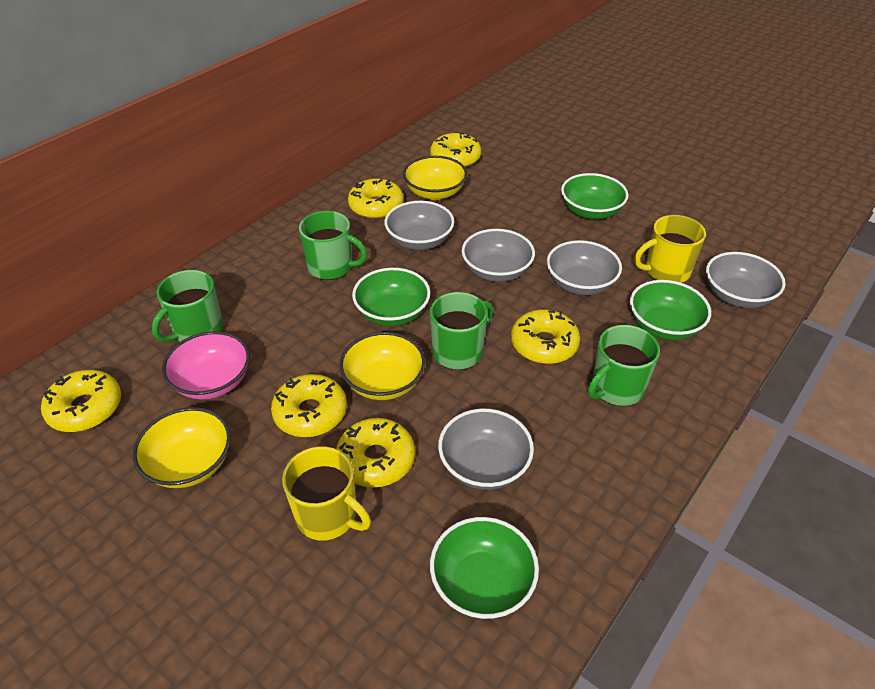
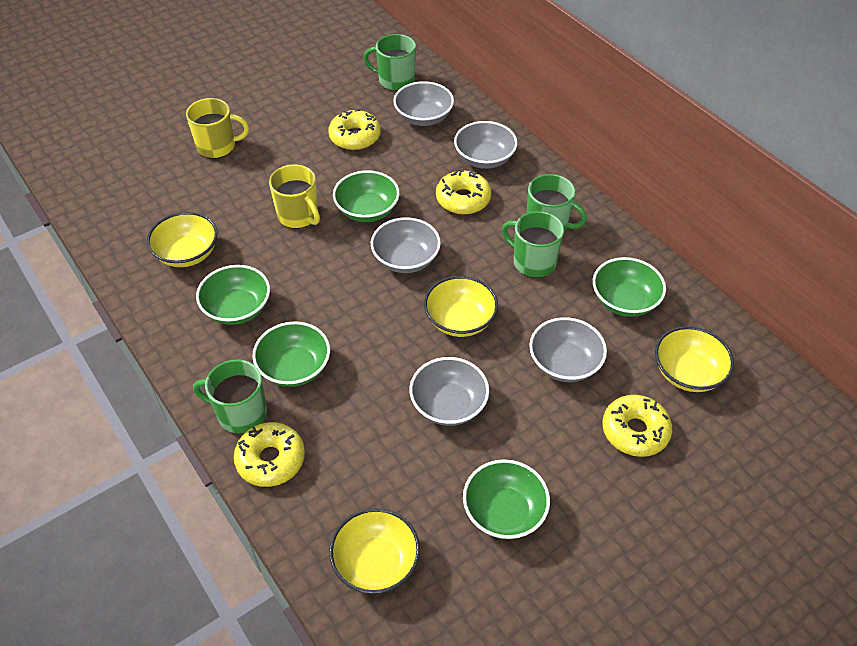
green bowl: 4 -> 5
pink bowl: 1 -> 0
yellow bowl: 3 -> 4
yellow donut: 6 -> 4

